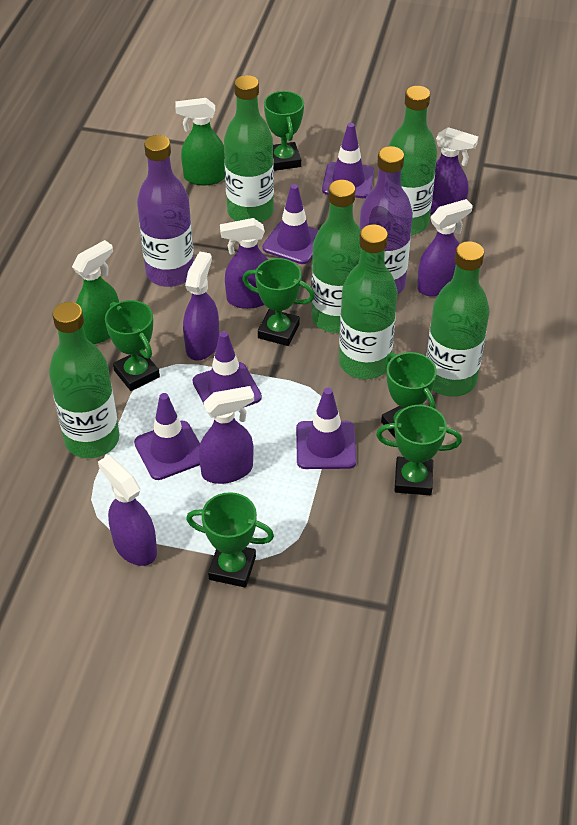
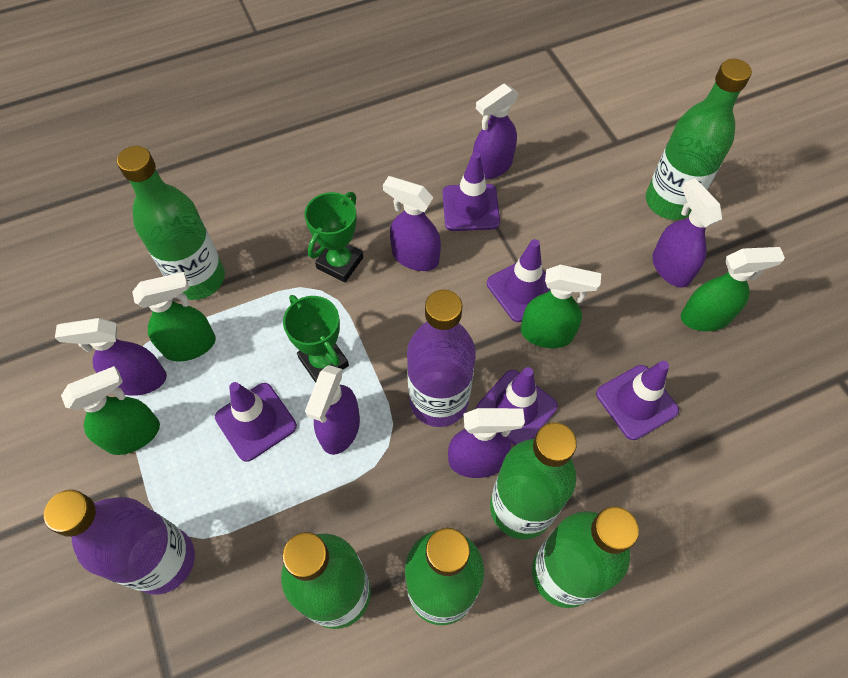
green spray bottle: 2 -> 4
green trophy: 6 -> 2

